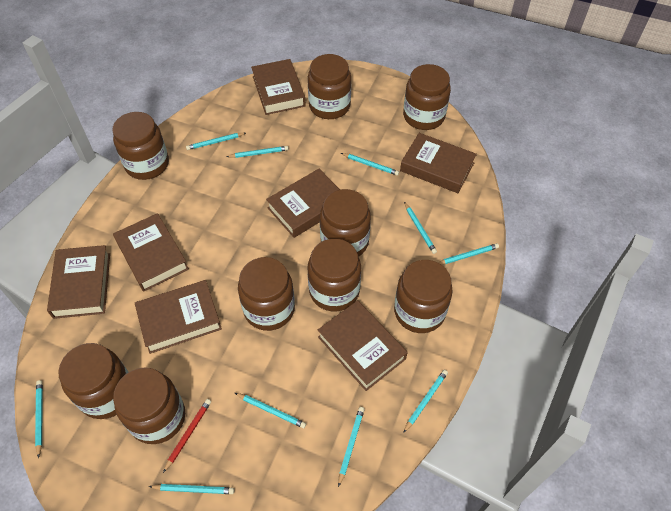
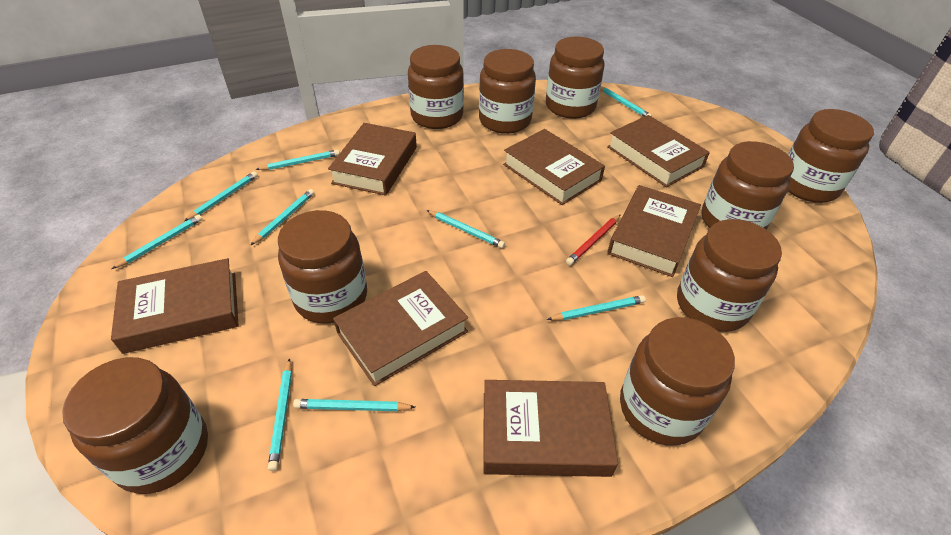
turquoise pencil: 10 -> 9

